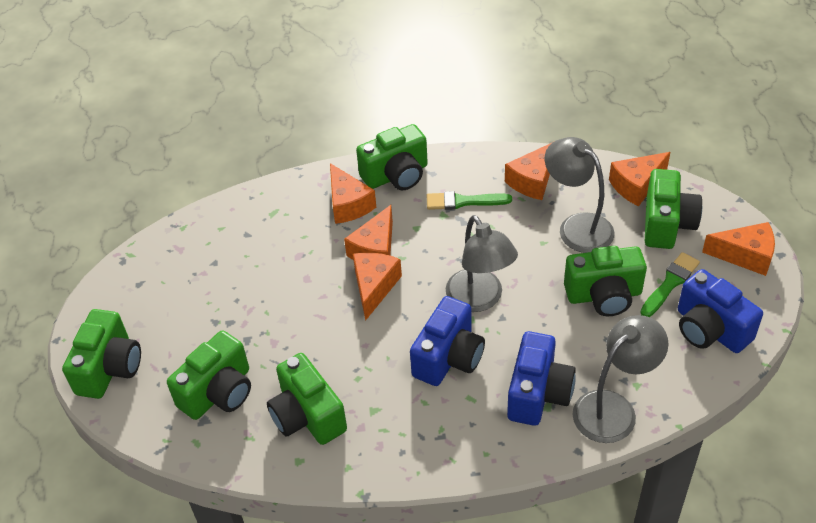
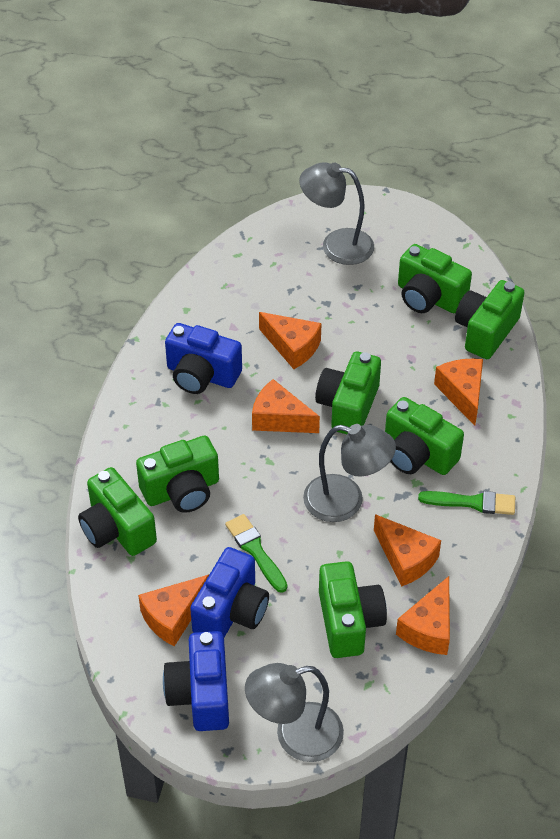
green camera: 6 -> 7

